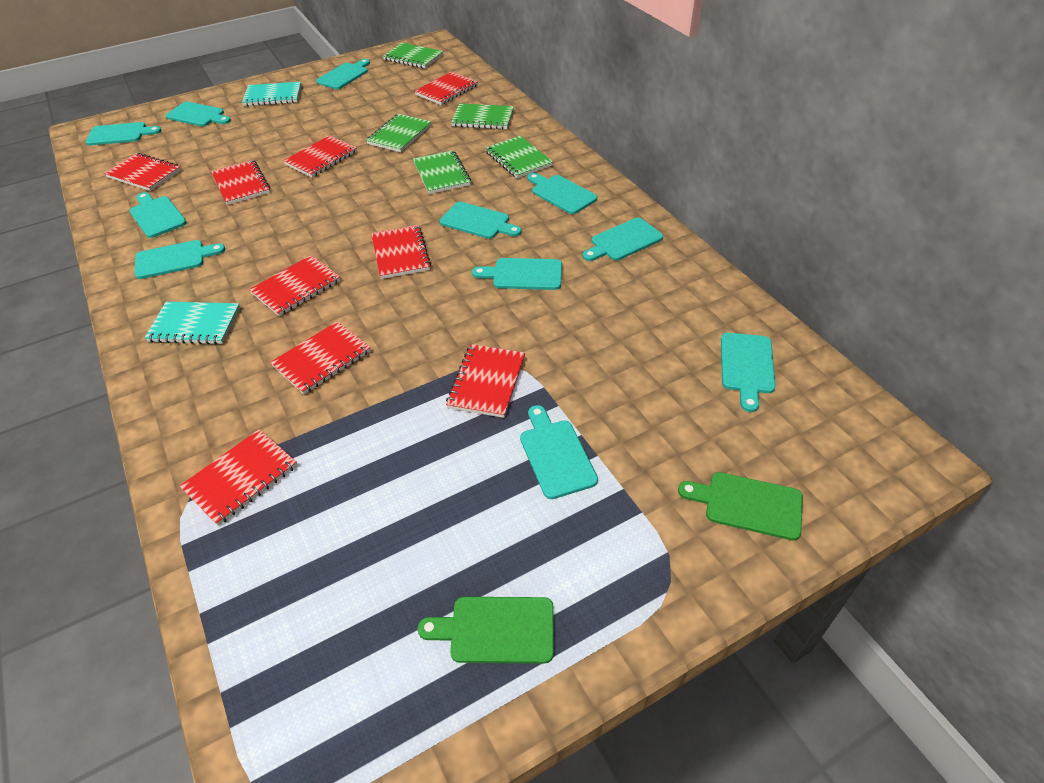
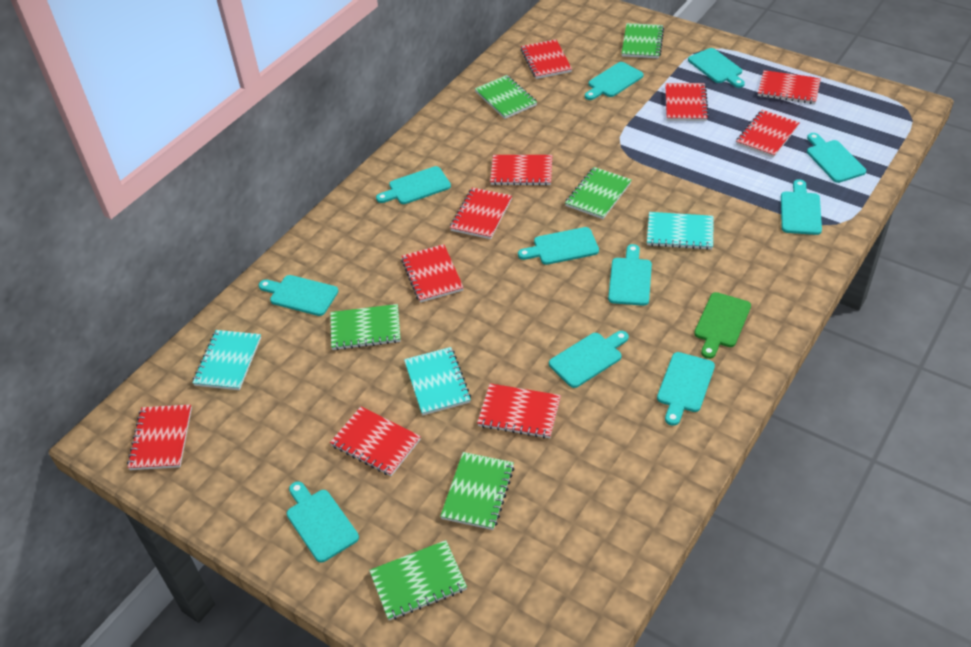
green cutting board: 2 -> 1
green notebook: 5 -> 6
red notebook: 9 -> 10
turquoise notebook: 2 -> 3

